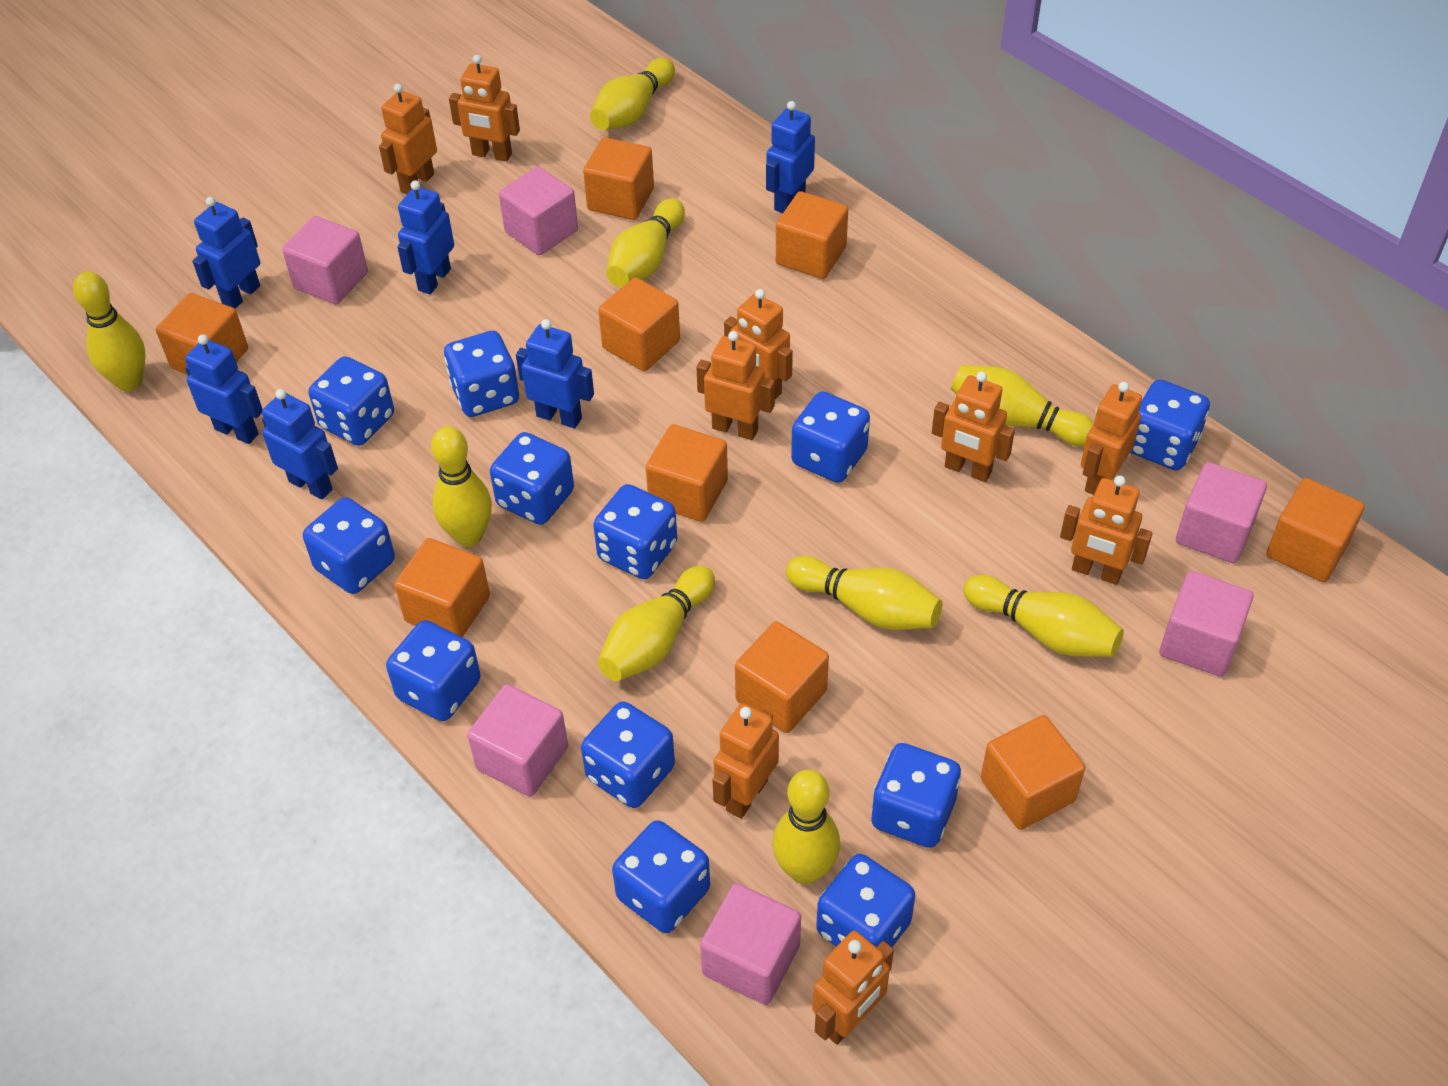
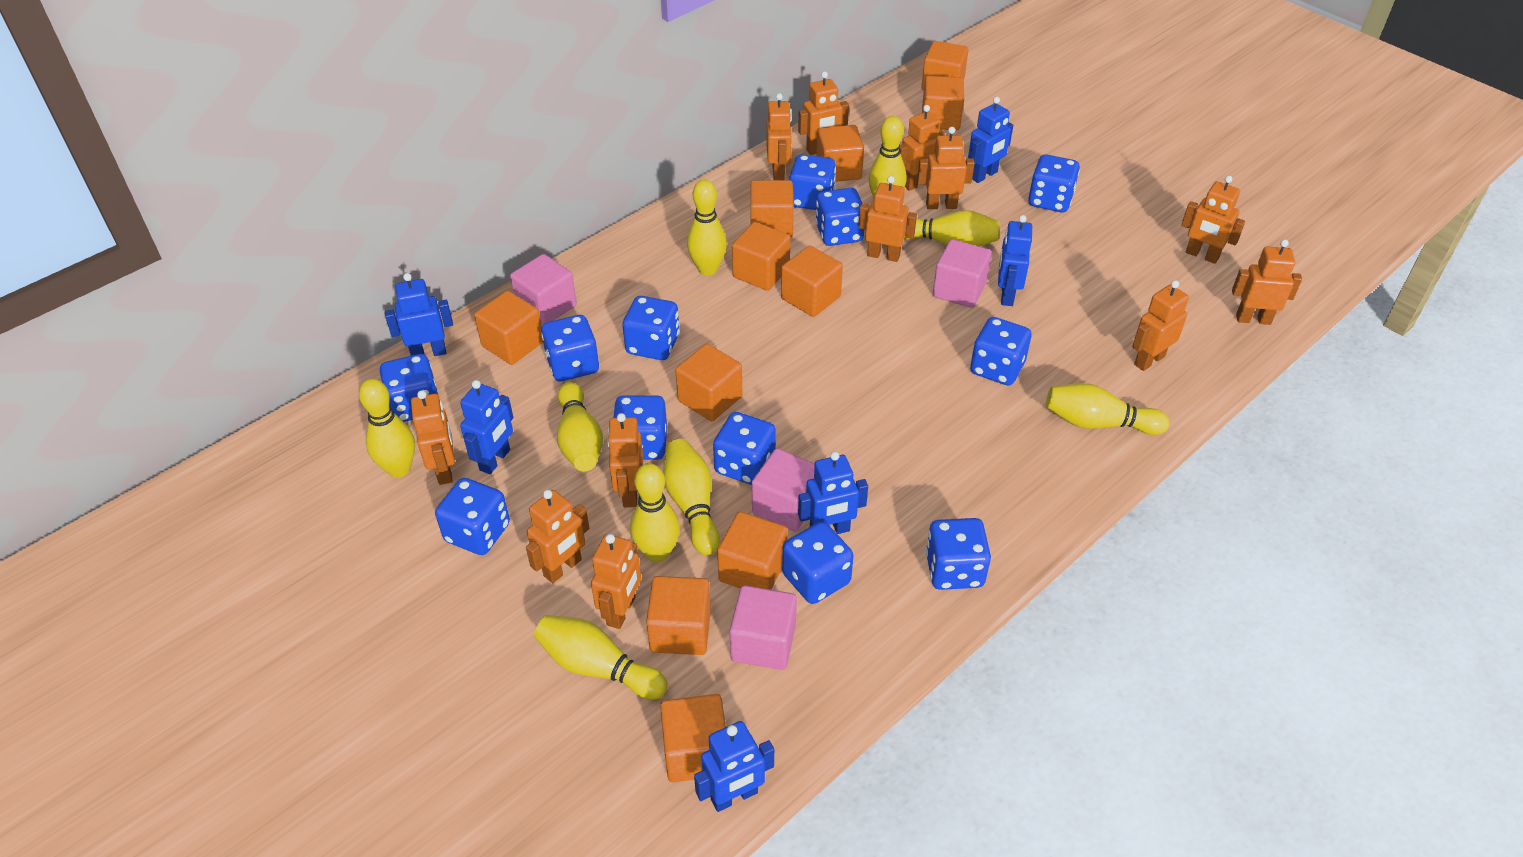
orange cube: 9 -> 11
orange robot: 9 -> 12
pink cube: 6 -> 4

